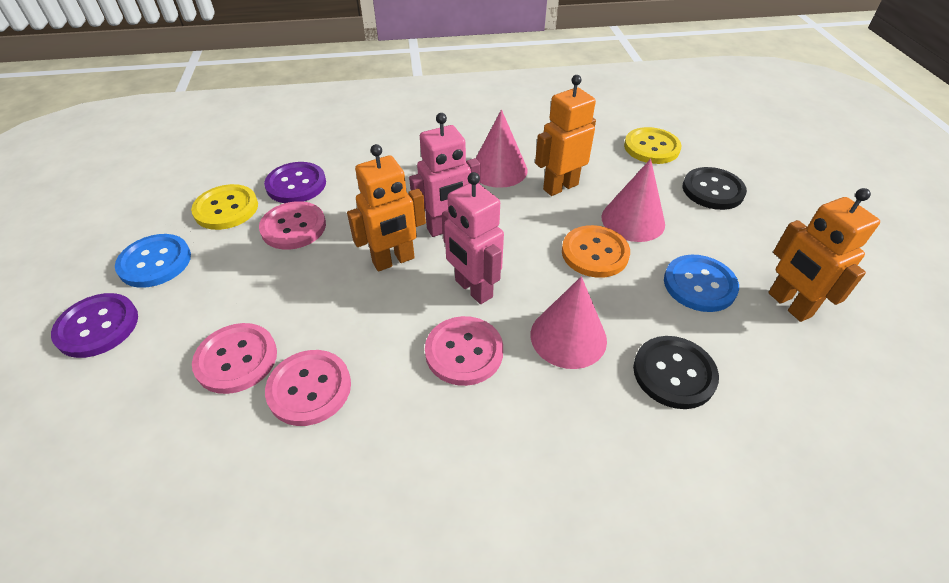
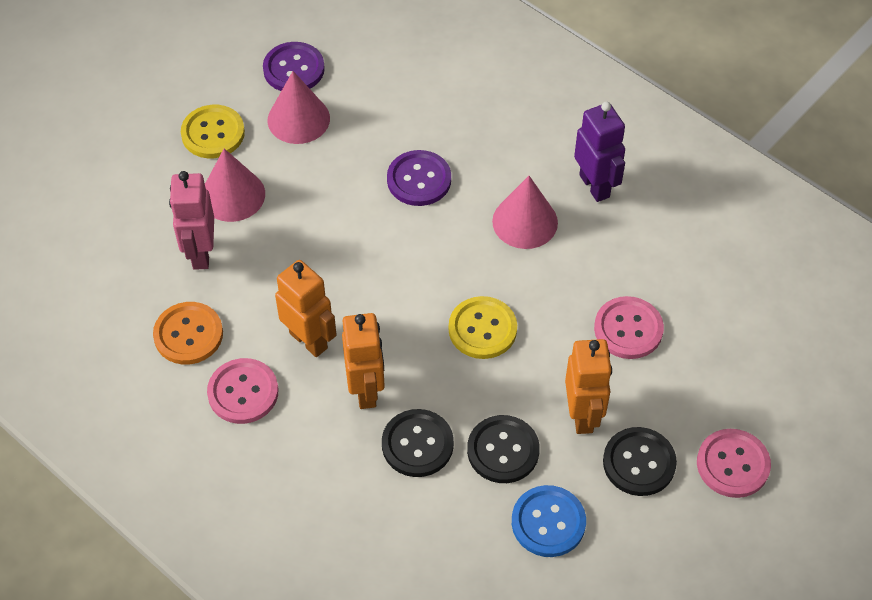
black button: 2 -> 3
blue button: 2 -> 1
pink button: 4 -> 3
pink robot: 2 -> 1
purple robot: 0 -> 1

